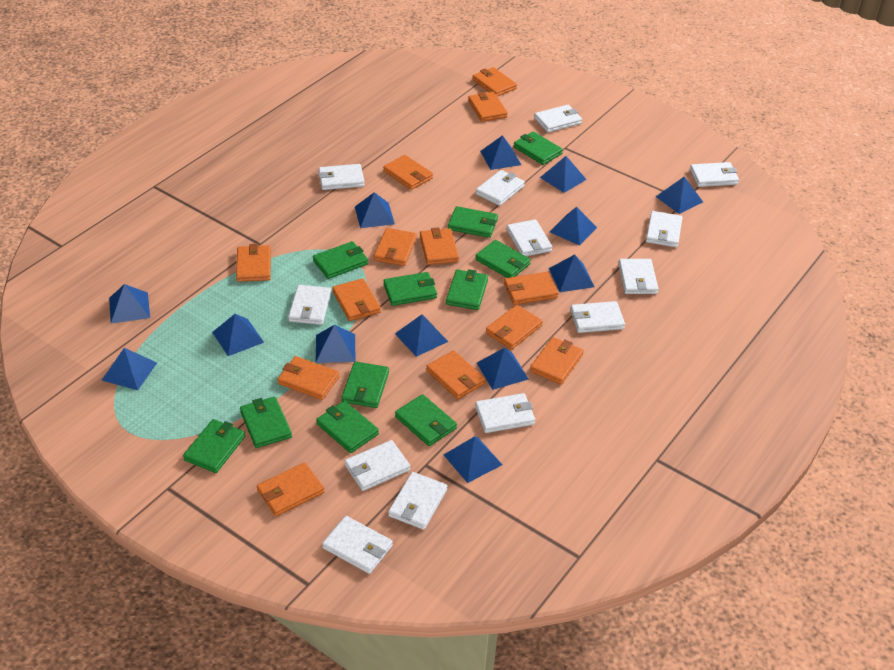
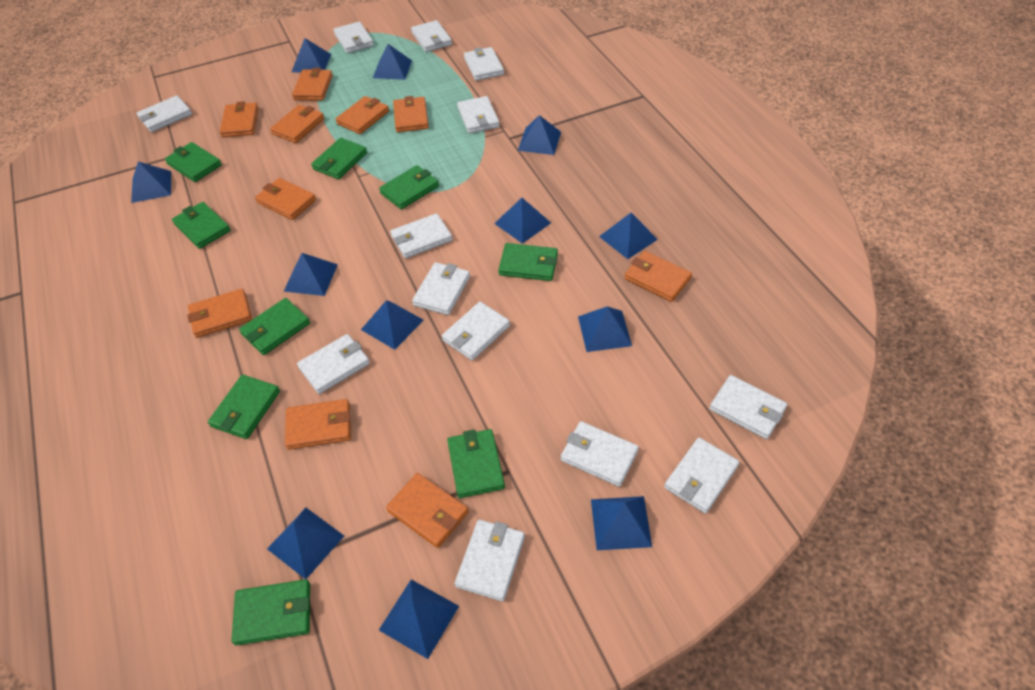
blue pyramid: 13 -> 12
green wallet: 11 -> 9
orange wallet: 13 -> 10

